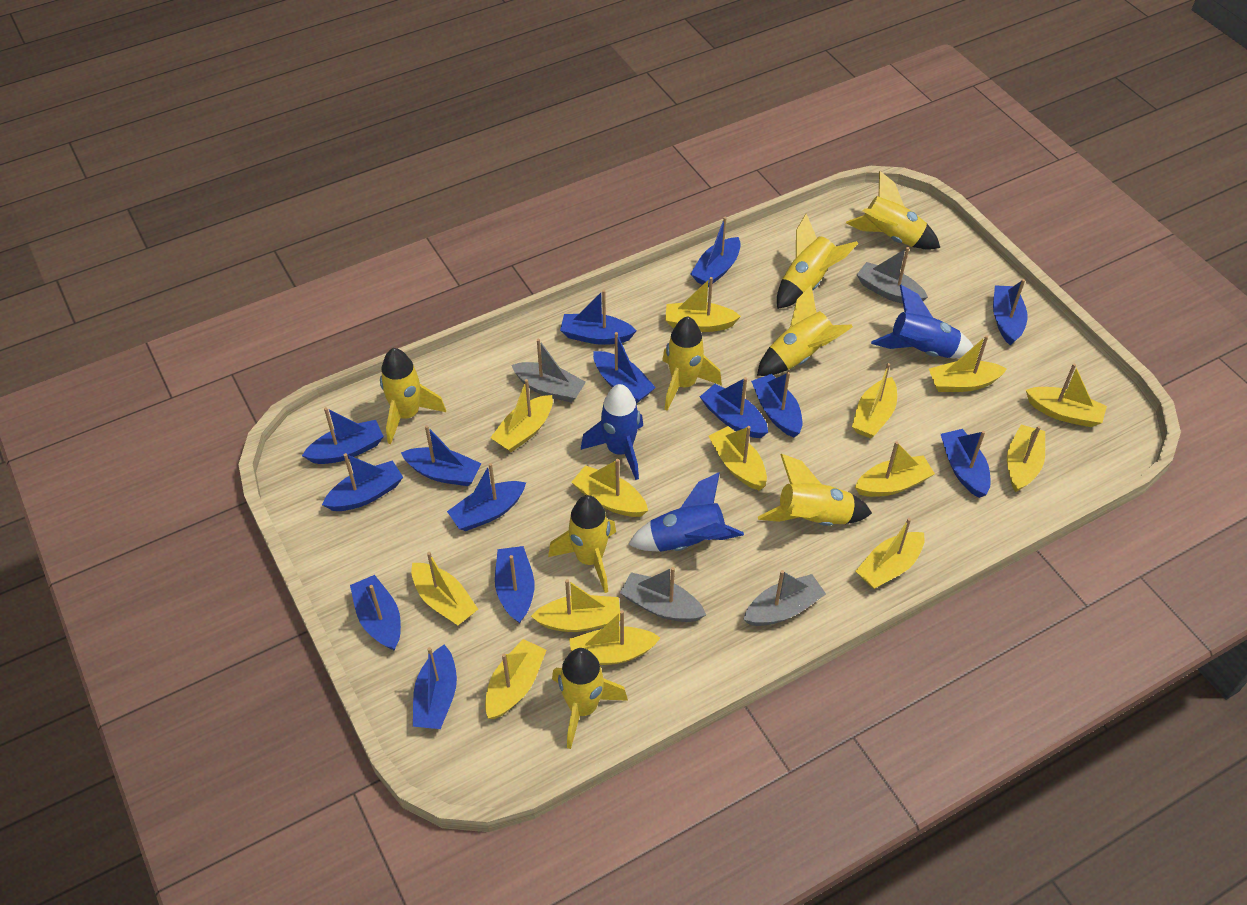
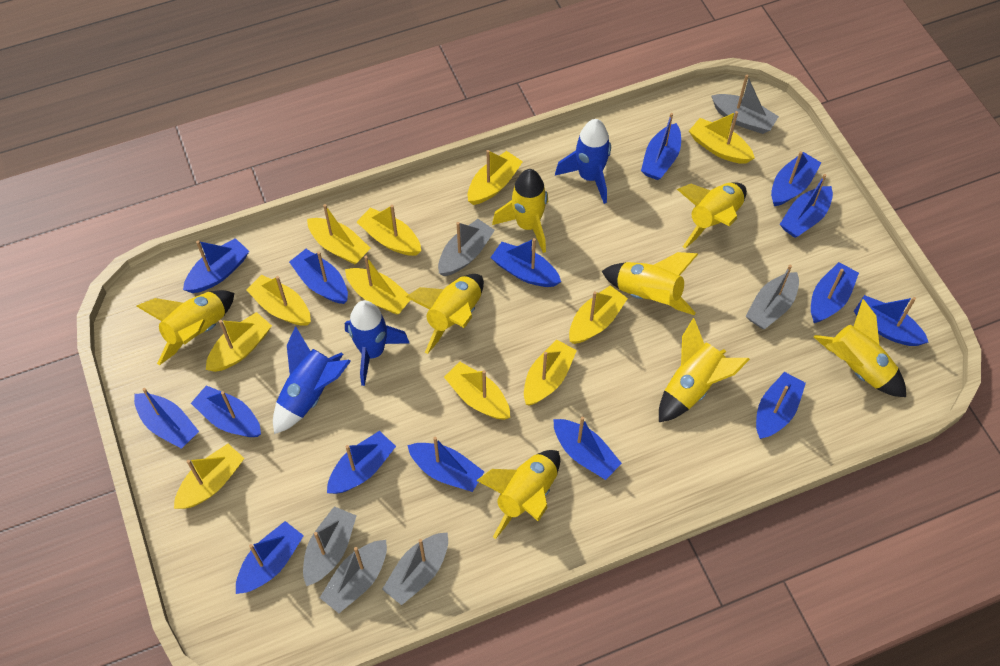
blue boat: 14 -> 15
grey boat: 4 -> 6
yellow boat: 14 -> 11

